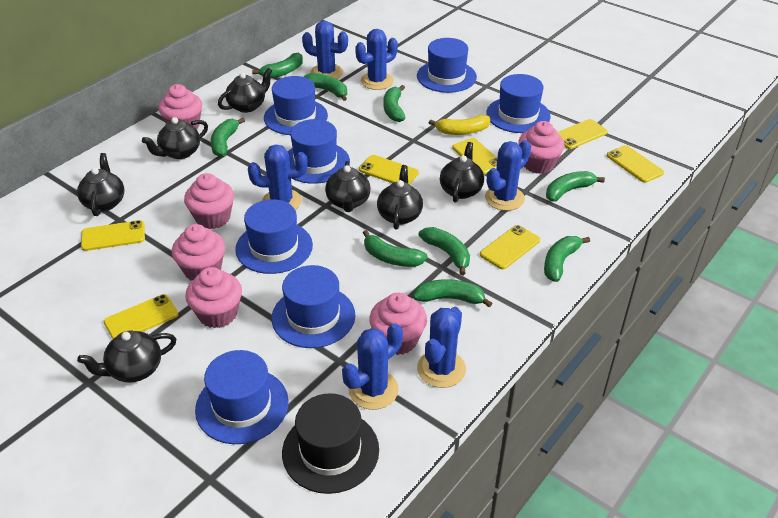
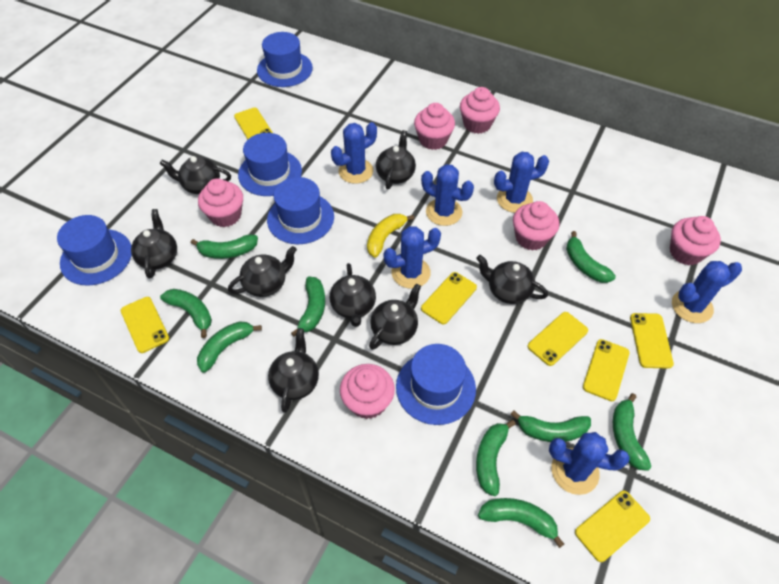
black hat: 1 -> 0
black teapot: 7 -> 8
blue hat: 7 -> 5

